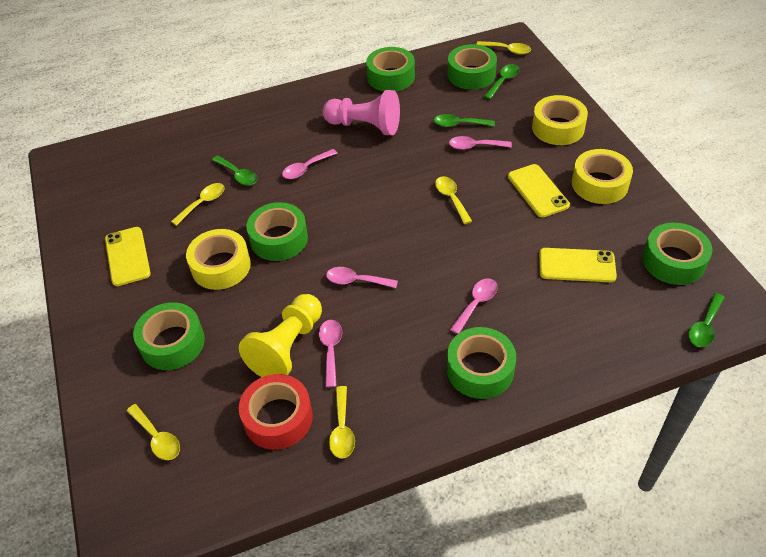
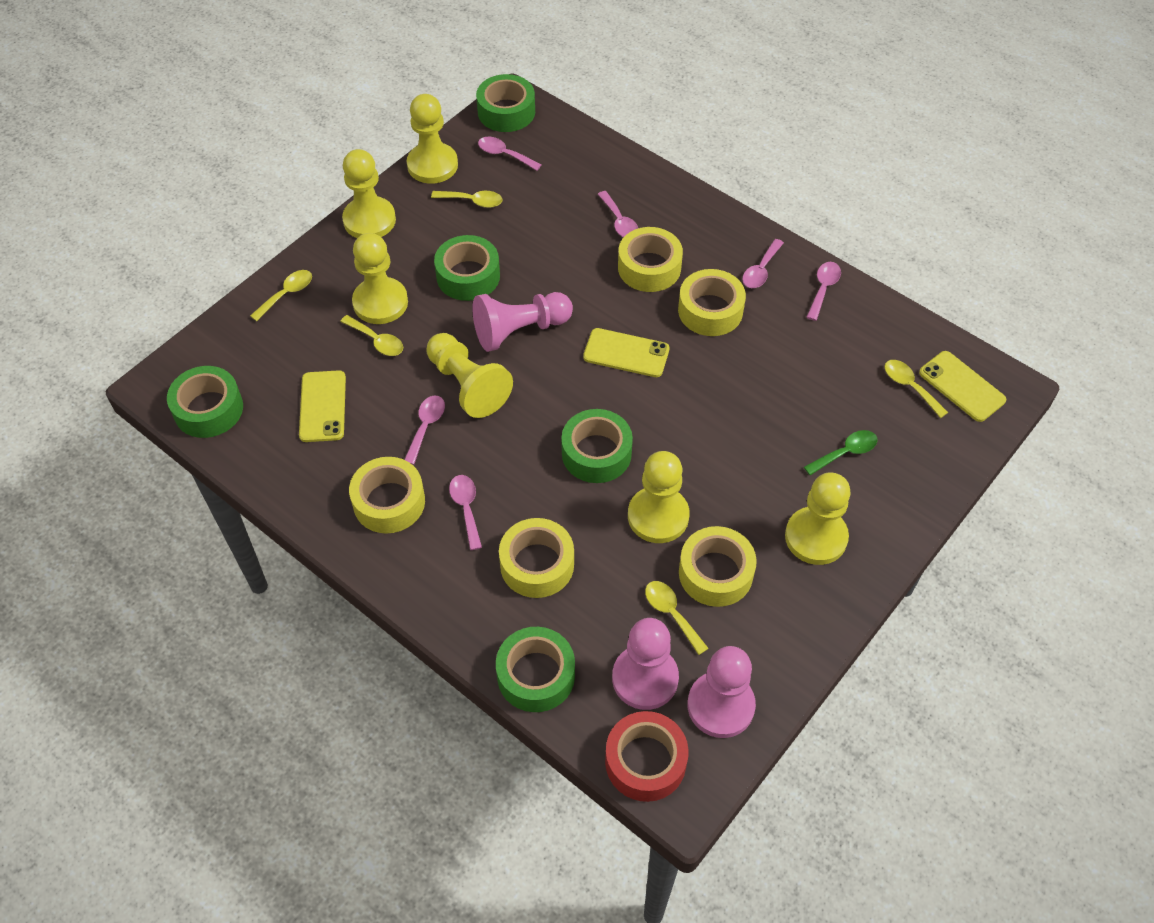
green spoon: 4 -> 1
green tape: 6 -> 5
pink pawn: 1 -> 3
pink spoon: 5 -> 6
yellow pawn: 1 -> 6
yellow tape: 3 -> 5

